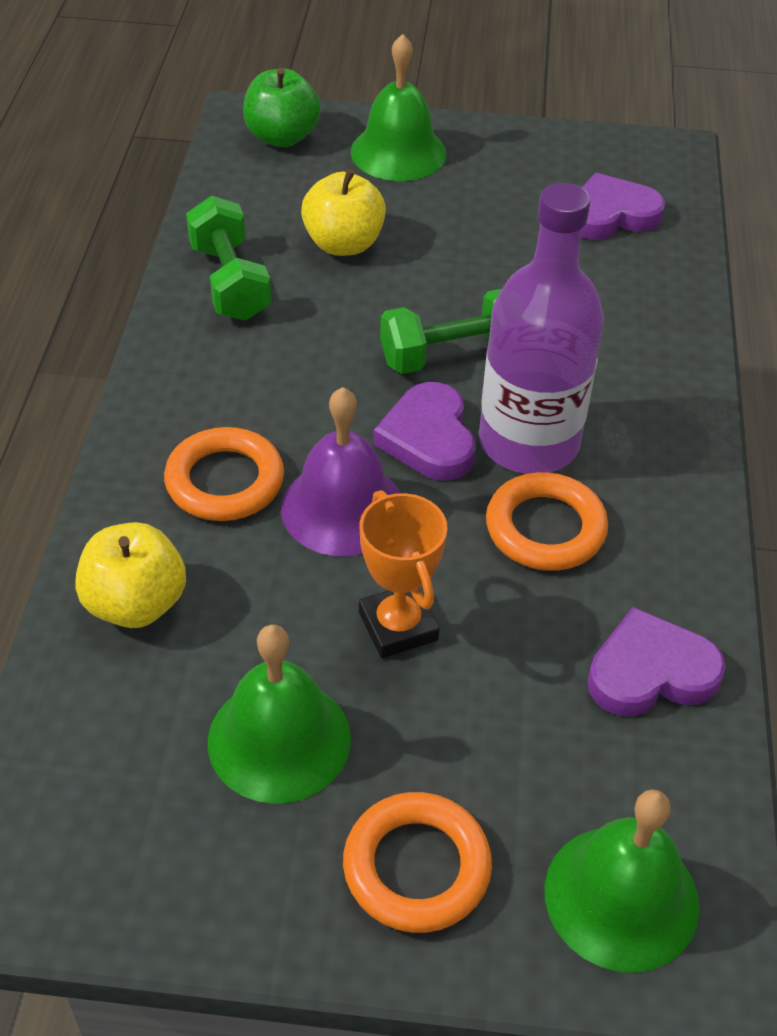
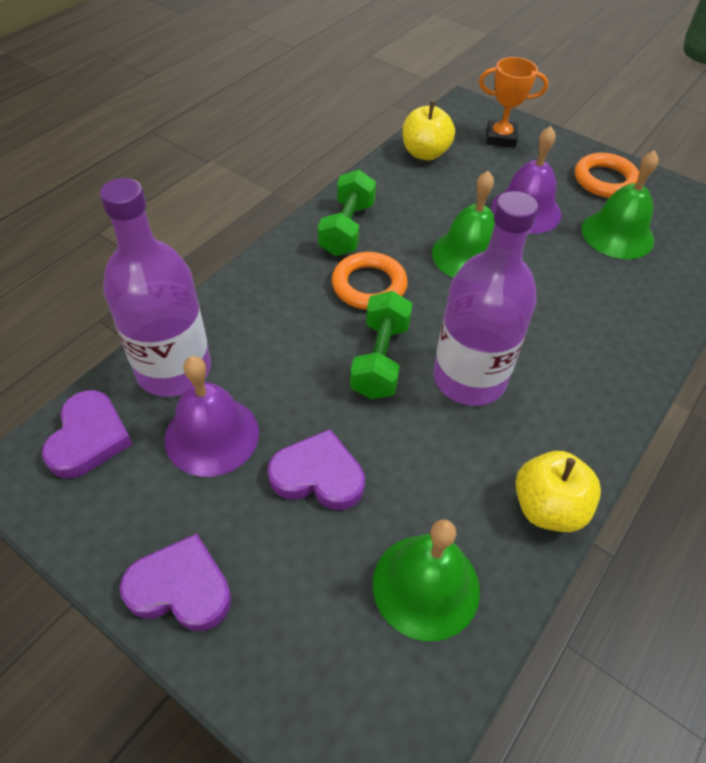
green apple: 1 -> 0
orange ring: 3 -> 2
purple bell: 1 -> 2
purple bottle: 1 -> 2

